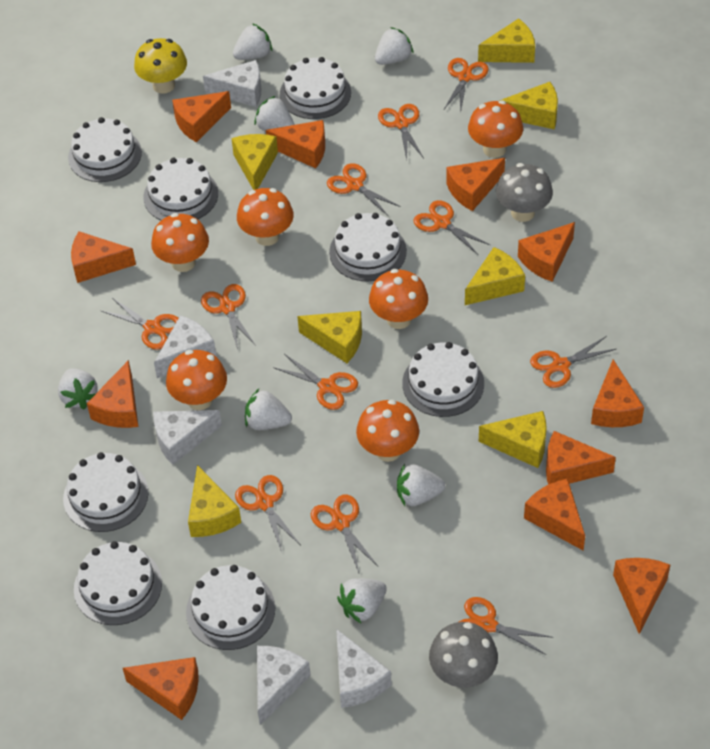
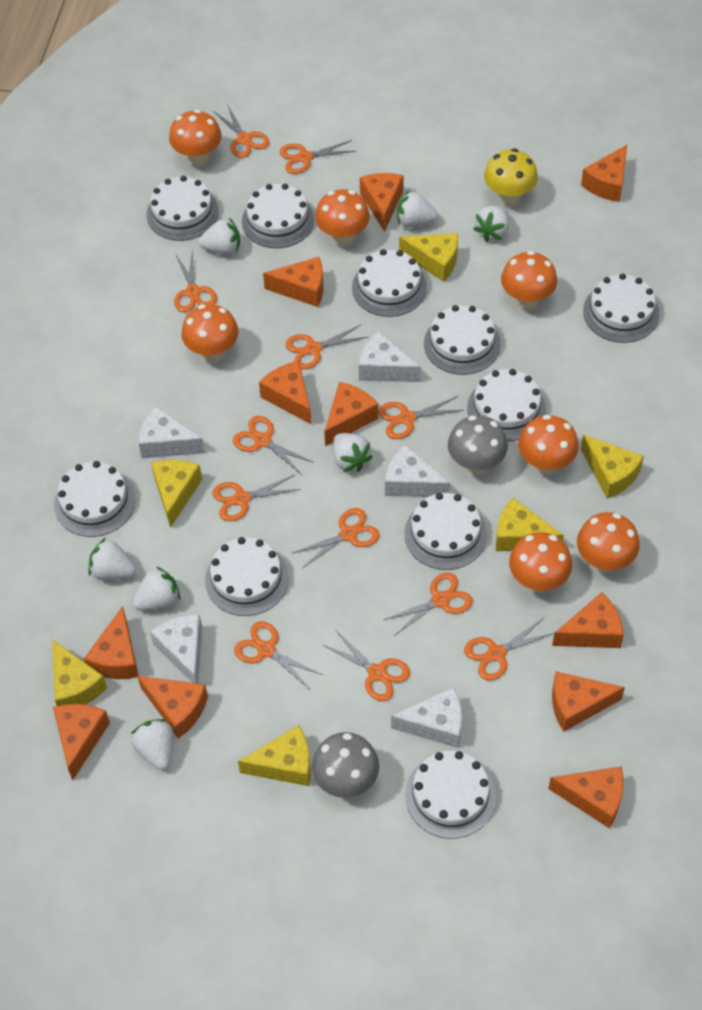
orange mushroom: 6 -> 7
orange scissors: 11 -> 12
white cake: 8 -> 10
yellow cheese: 7 -> 6

